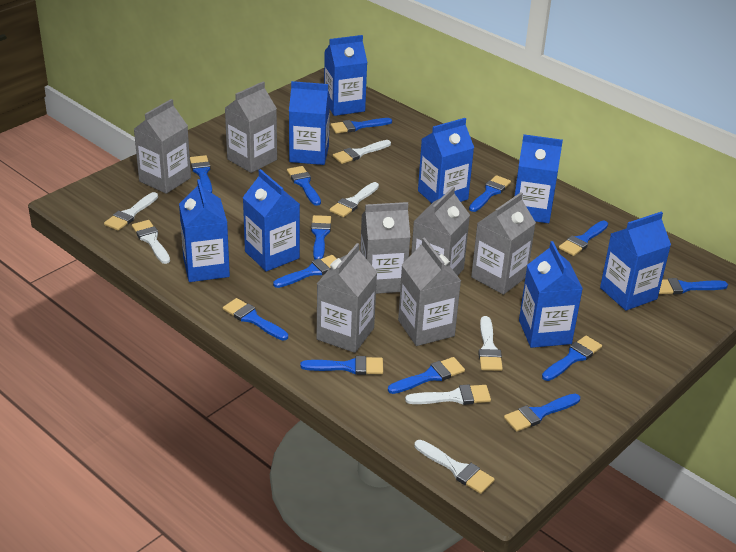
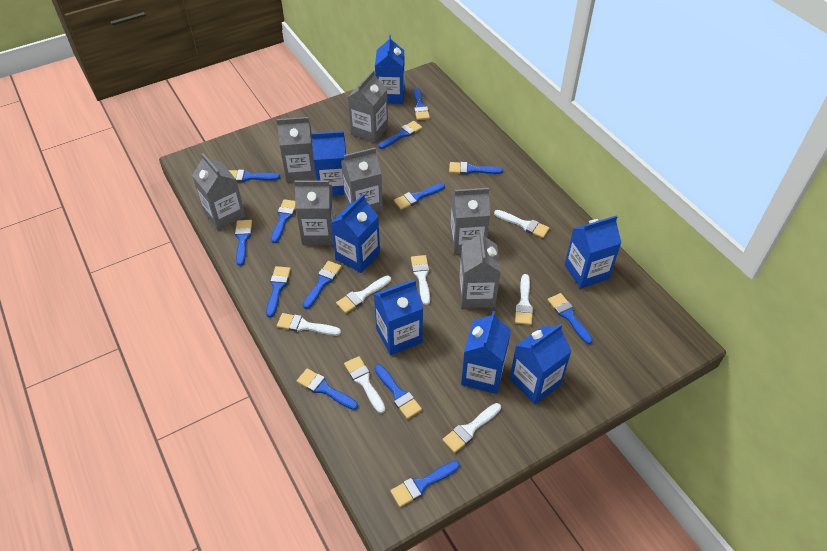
blue carton: 8 -> 7

